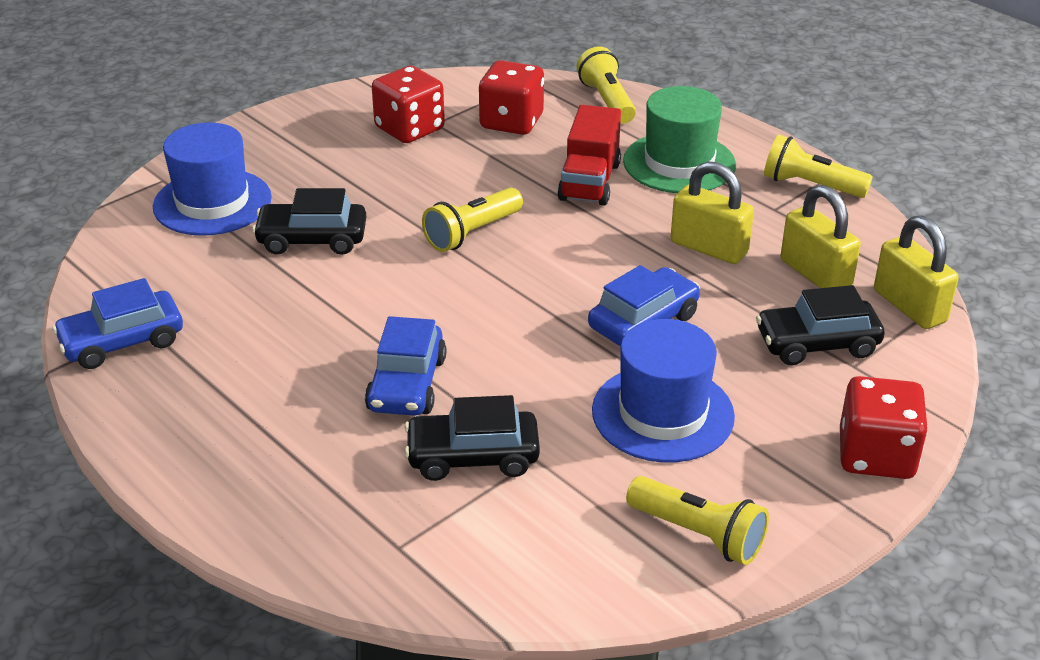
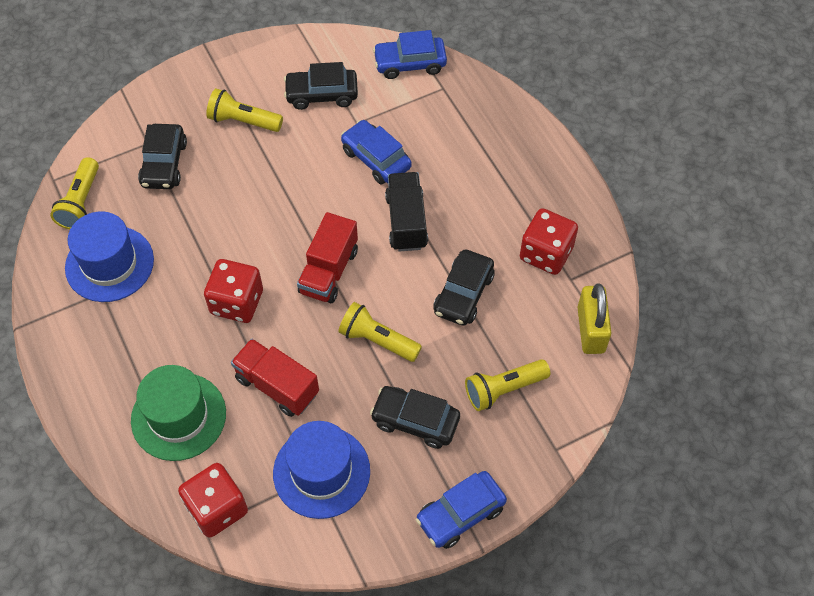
black car: 3 -> 4
black truck: 0 -> 1
red truck: 1 -> 2
yellow padlock: 3 -> 1

